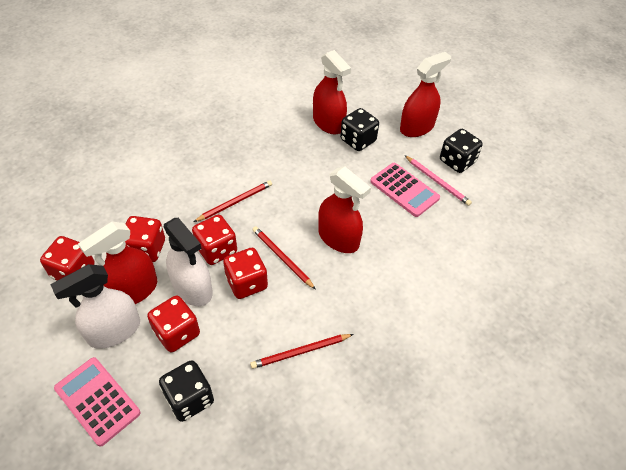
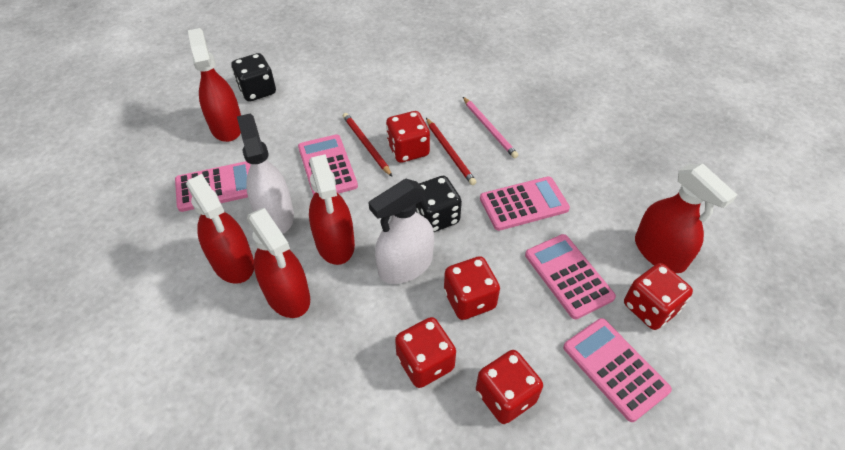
black dice: 3 -> 2
pink calculator: 2 -> 5
red pencil: 3 -> 2
red spray bottle: 4 -> 5

